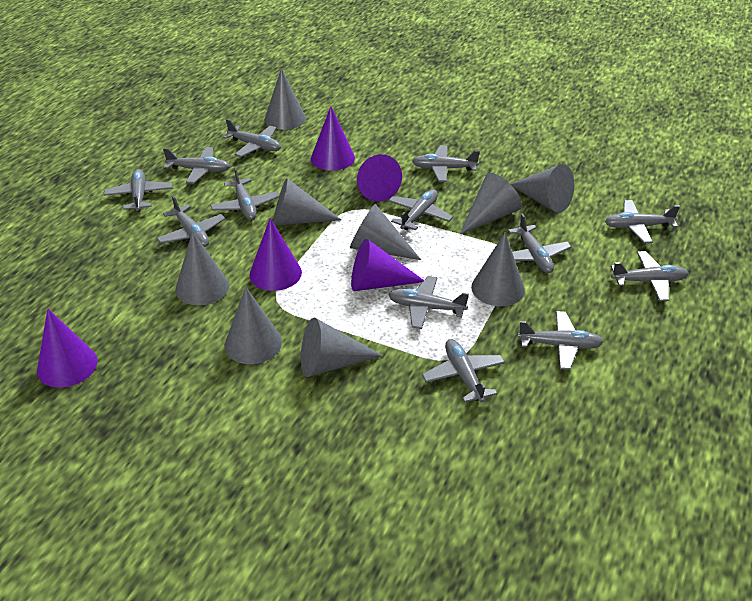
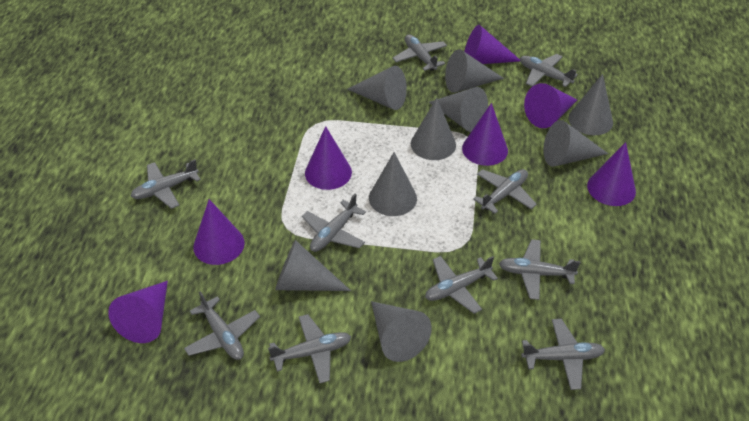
grey plane: 13 -> 10
purple cone: 5 -> 7

